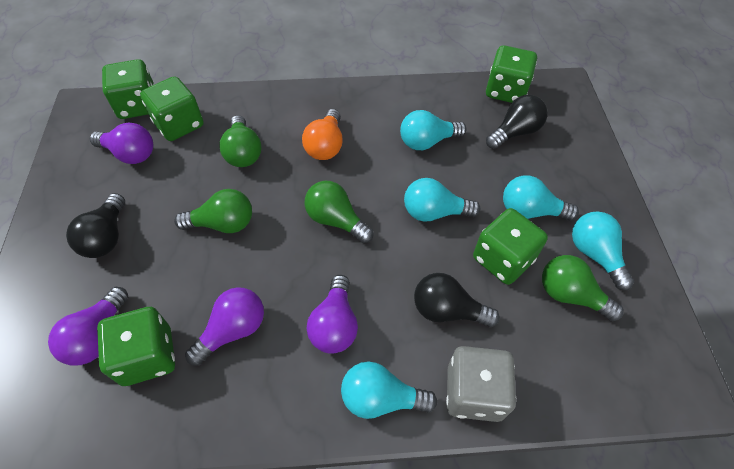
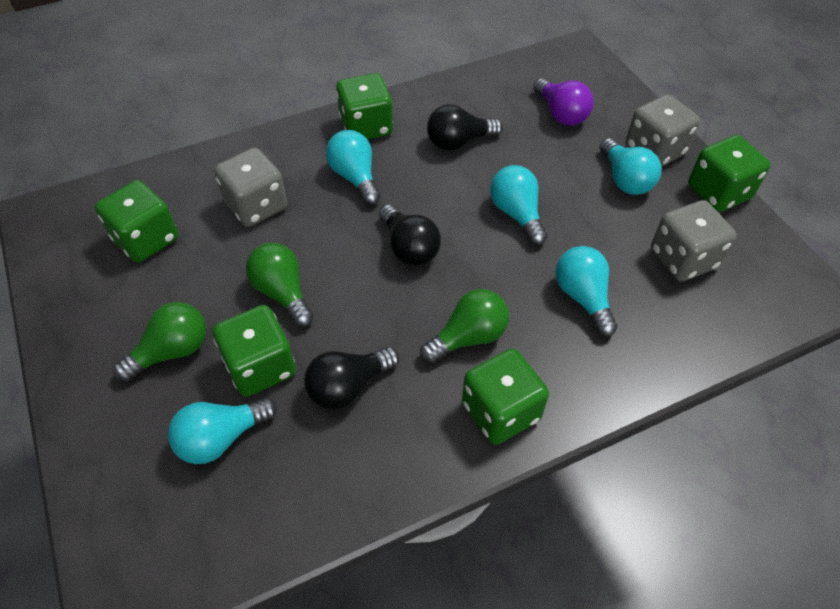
green light bulb: 4 -> 3
grey dice: 1 -> 3
orange light bulb: 1 -> 0
purple light bulb: 4 -> 1

